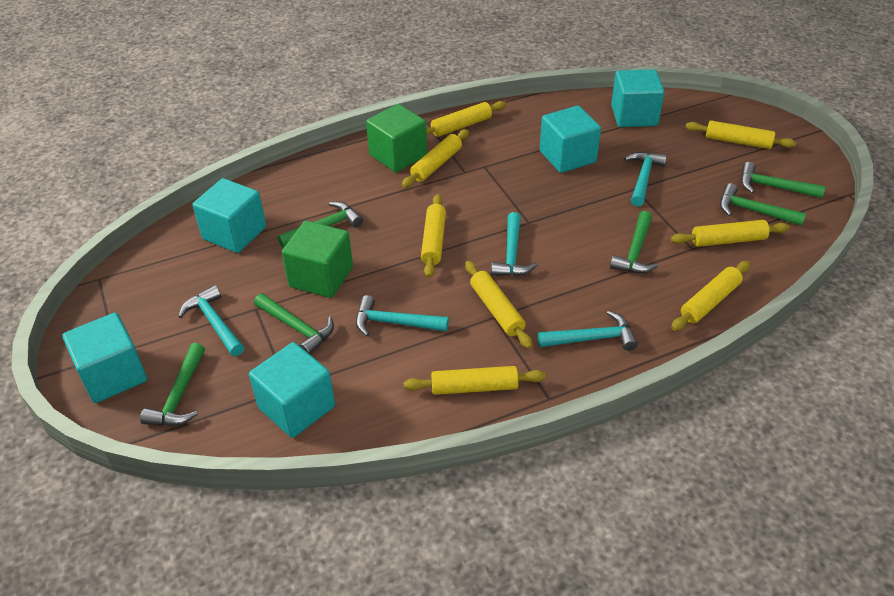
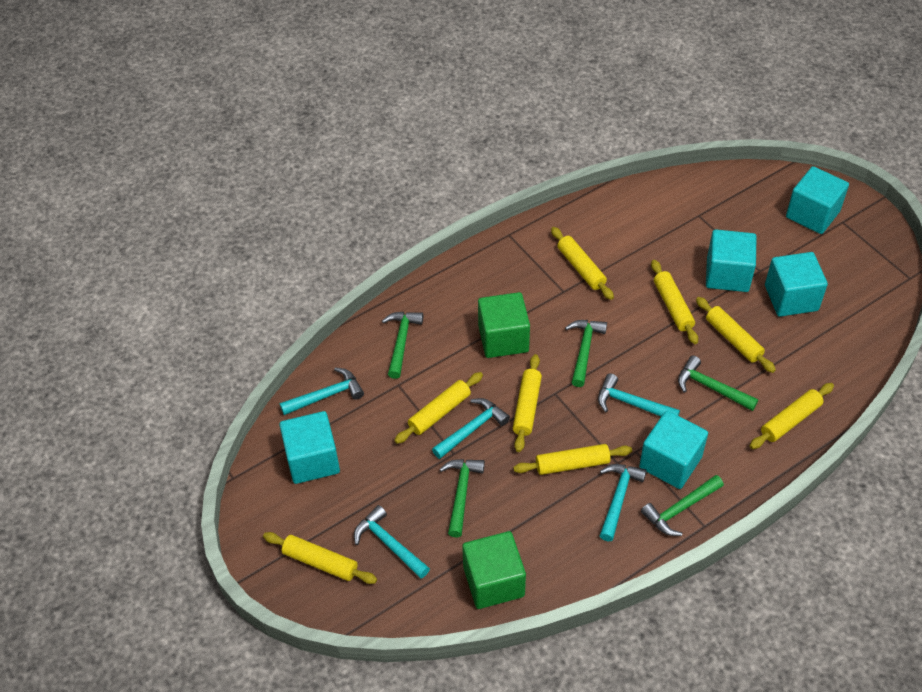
green hammer: 6 -> 5

